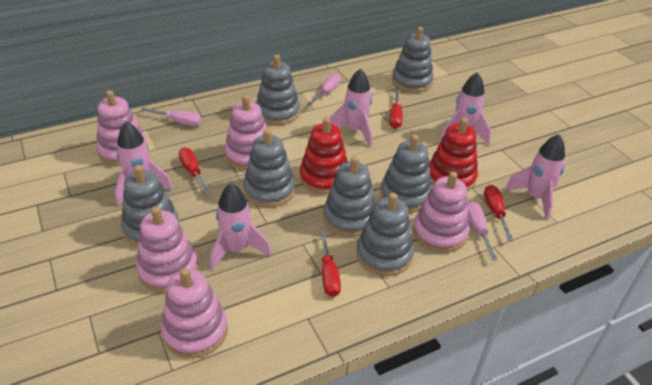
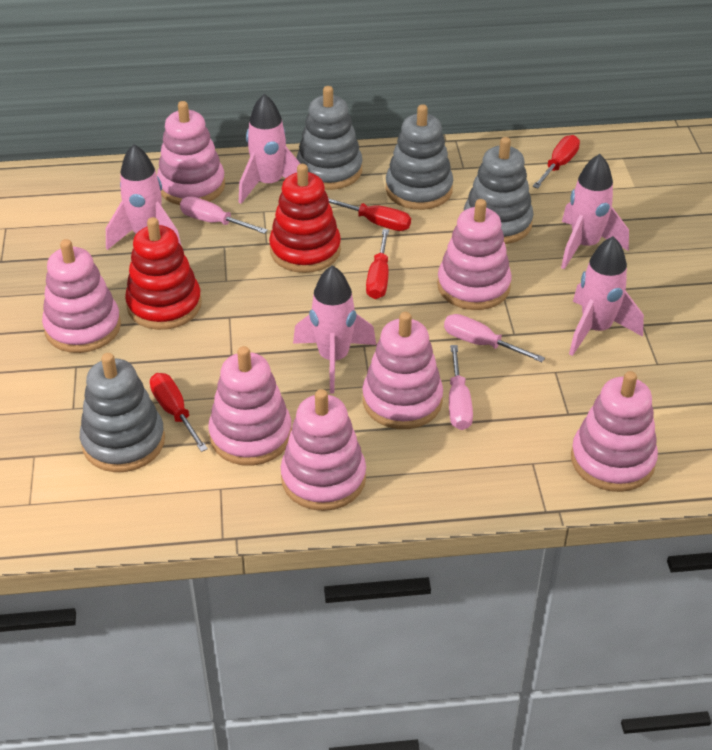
grey stacking toy: 7 -> 4
pink stacking toy: 5 -> 7

